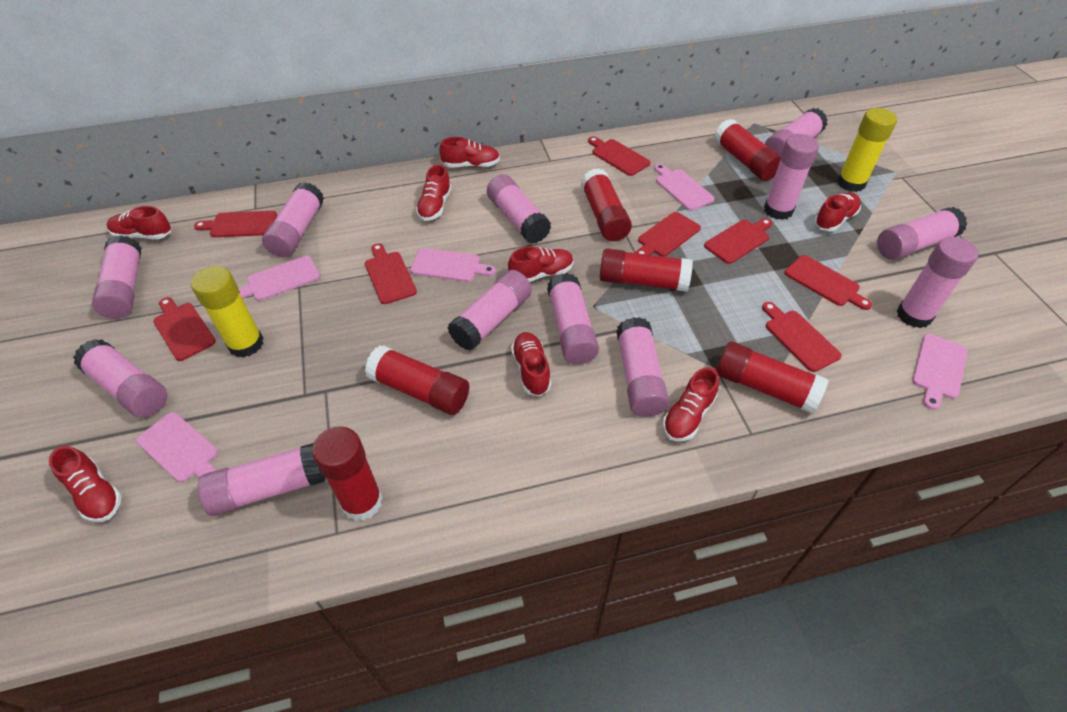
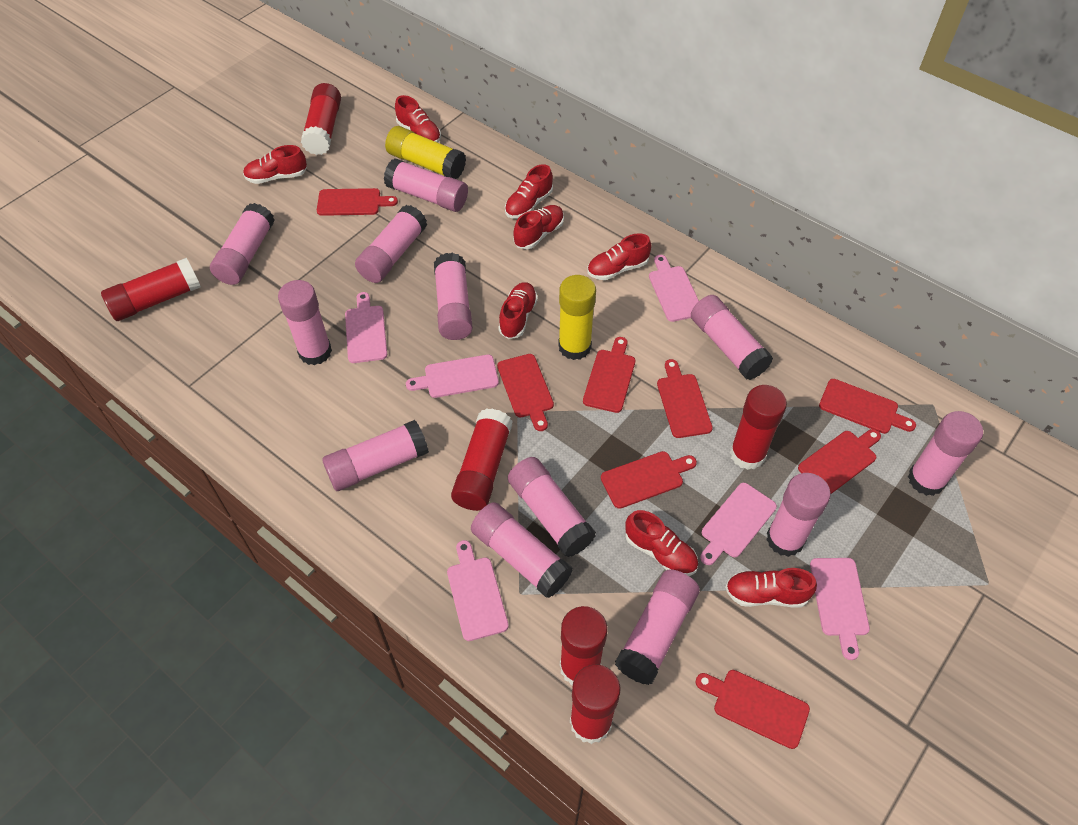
pink cutting board: 5 -> 6

